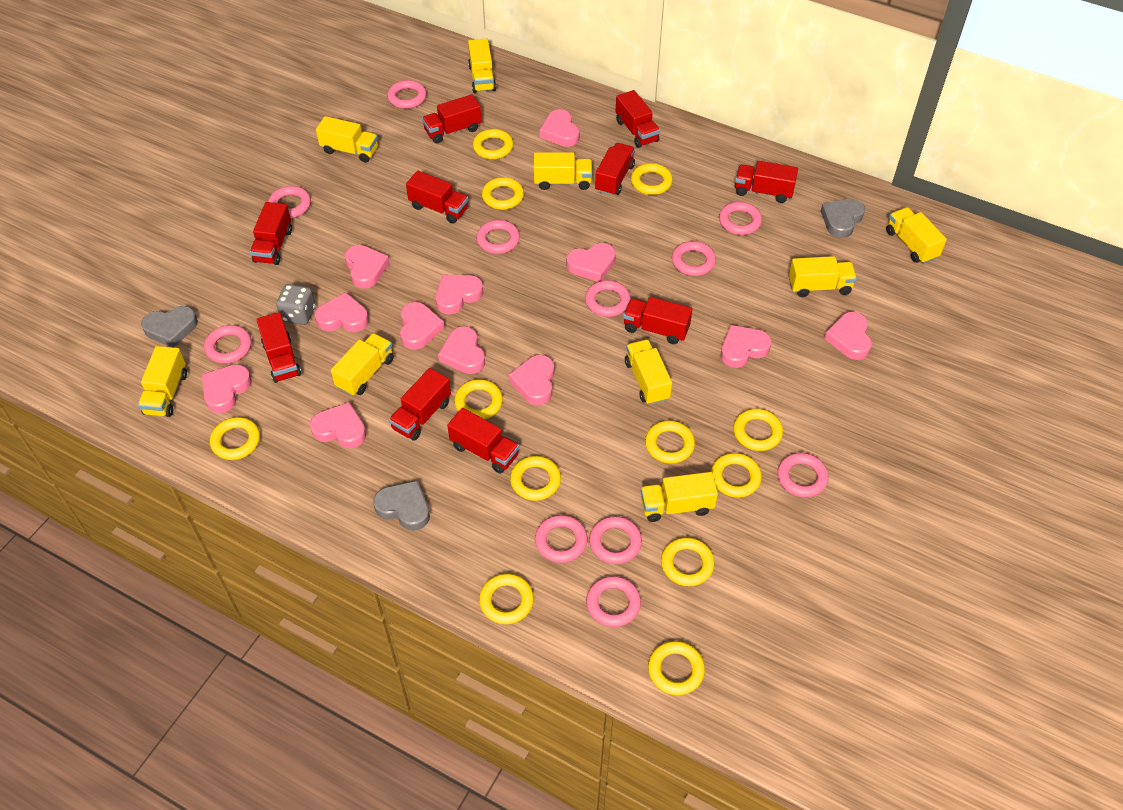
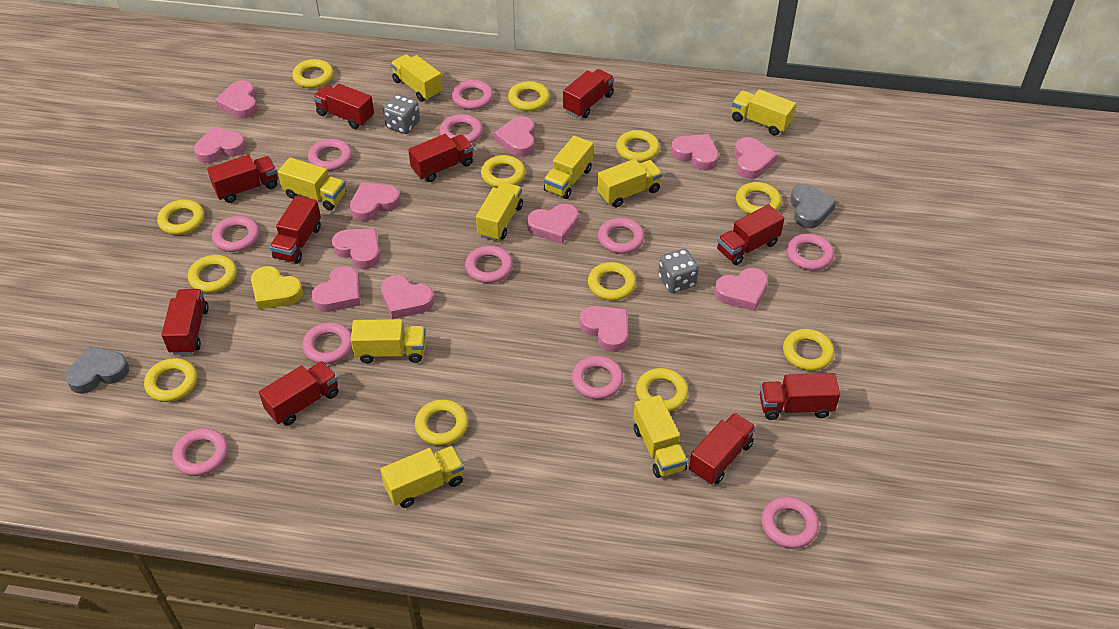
grey dice: 1 -> 2
grey heart: 3 -> 2
yellow heart: 0 -> 1

